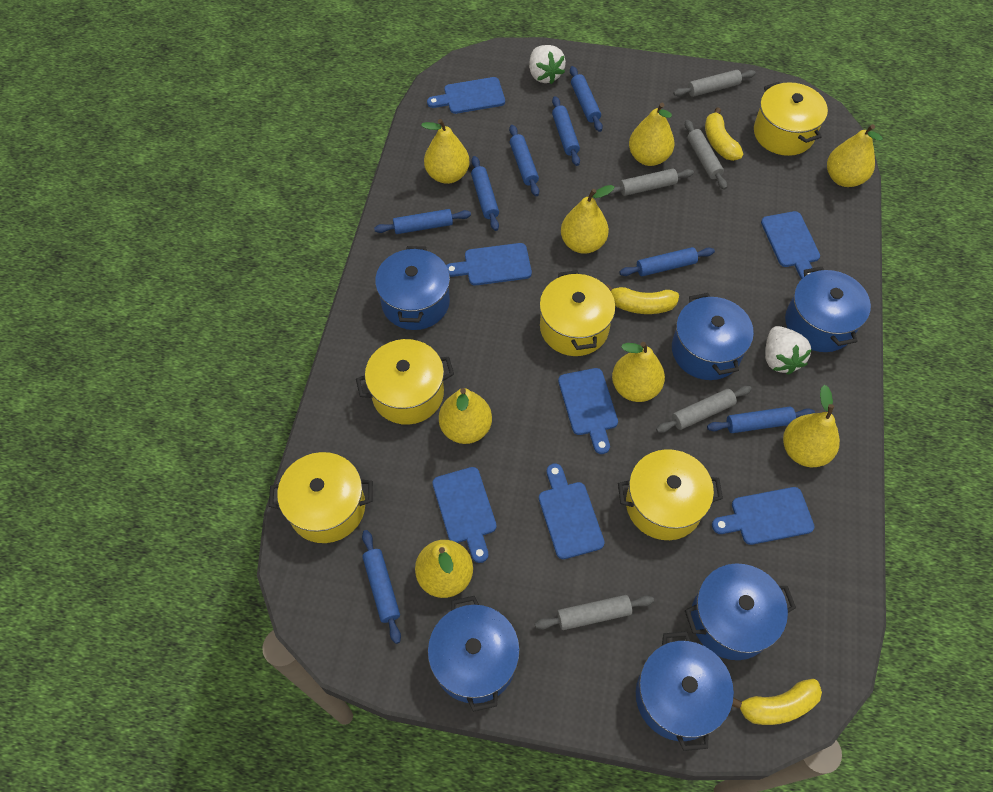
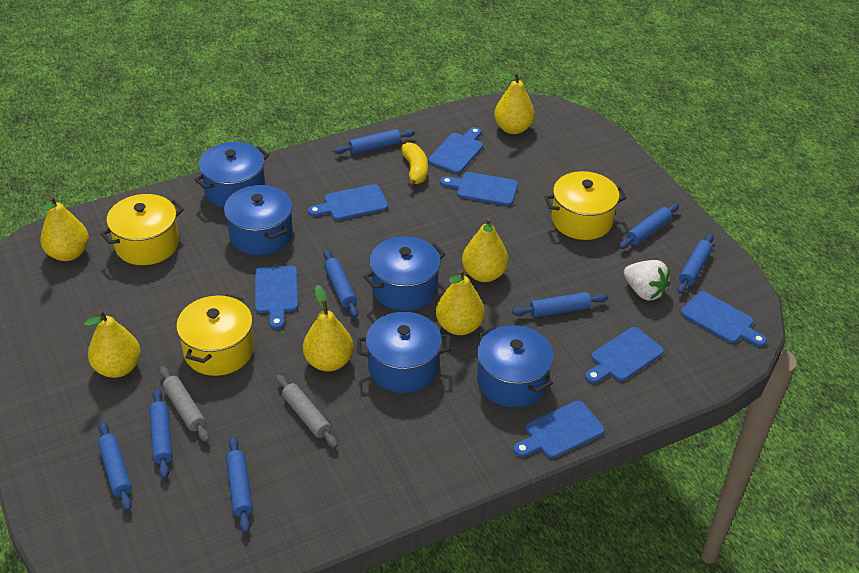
blue pot: 6 -> 5
grey rolling pin: 5 -> 2
white strawberry: 2 -> 1
yellow banana: 3 -> 1
yellow pear: 8 -> 6
yellow pot: 5 -> 3

